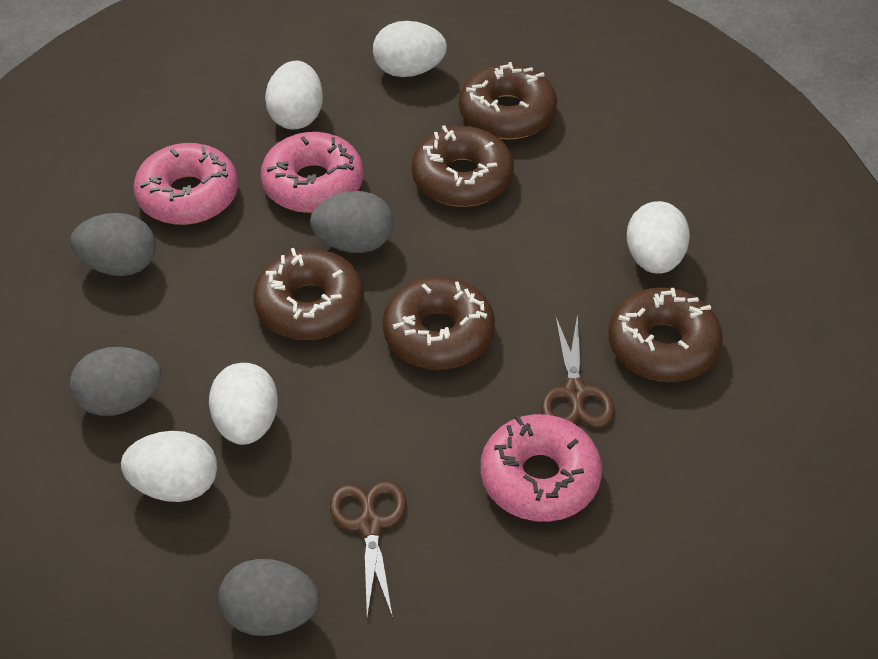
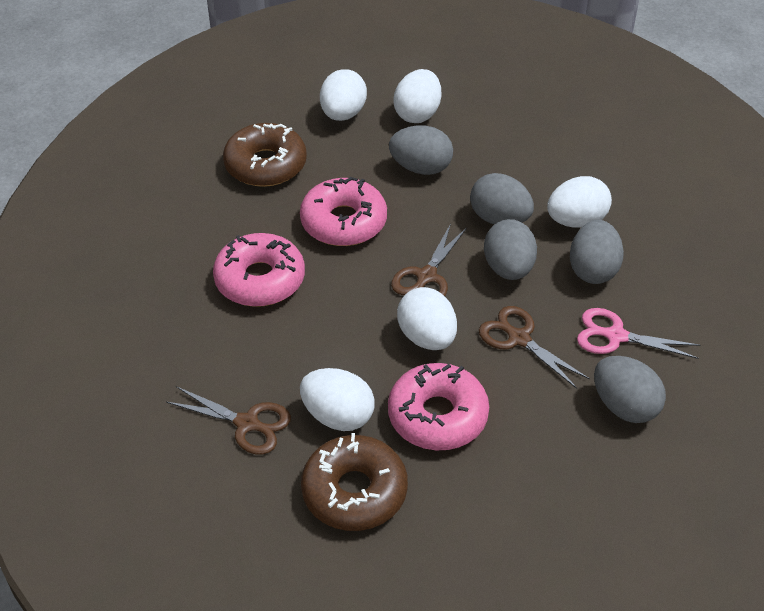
brown donut: 5 -> 2
brown scissors: 2 -> 3
grey egg: 4 -> 5
pink scissors: 0 -> 1

